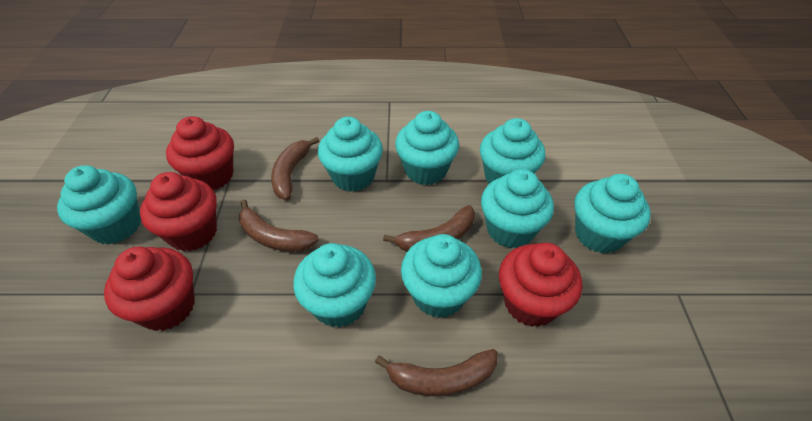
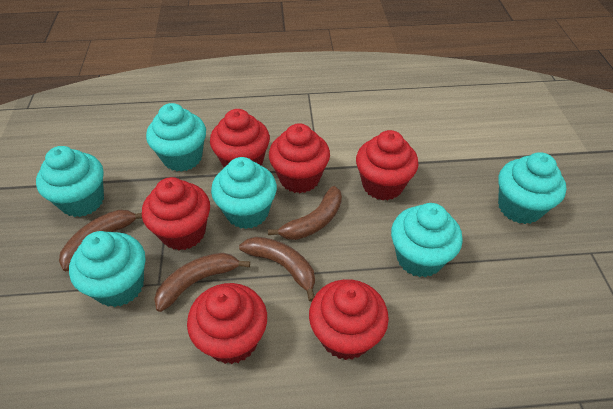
red cupcake: 4 -> 6
turquoise cupcake: 8 -> 6

